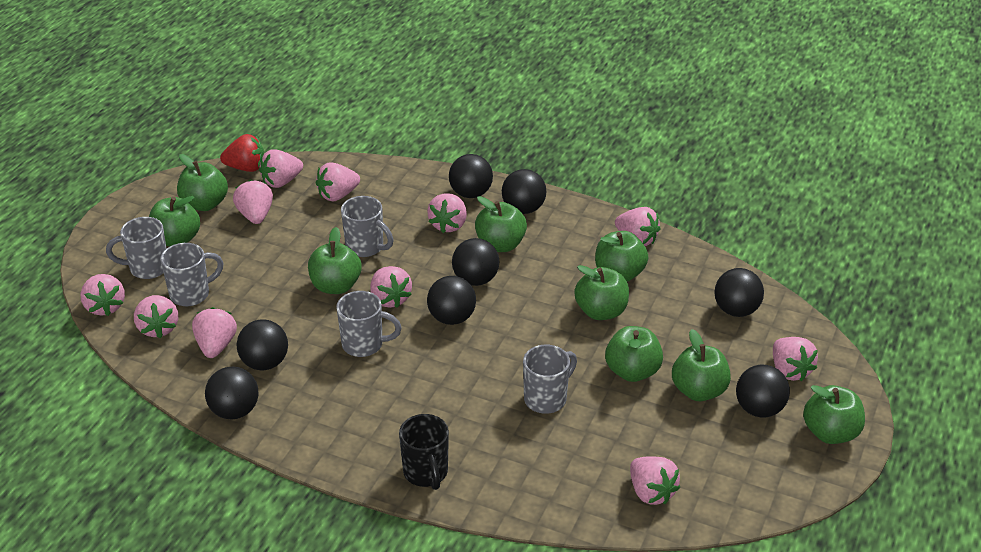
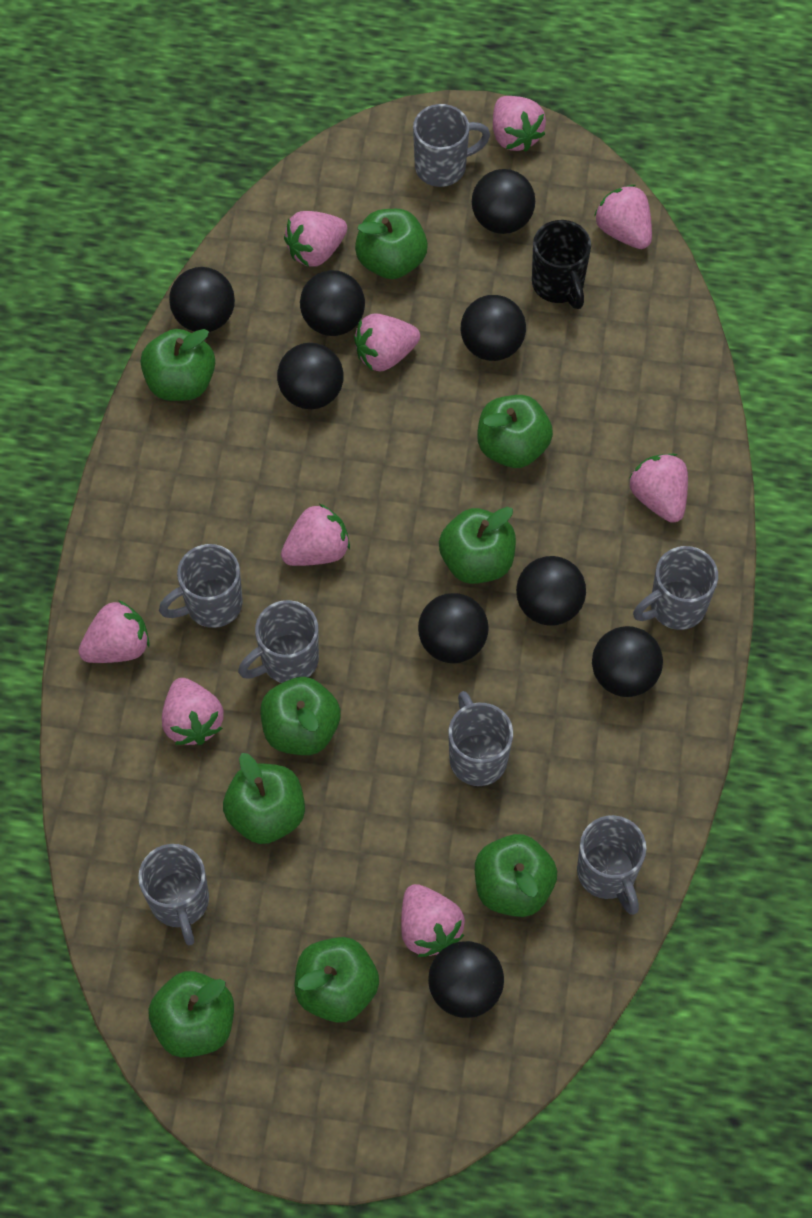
black ball: 8 -> 9
grey mug: 5 -> 7
pink strawberry: 11 -> 9
red strawberry: 1 -> 0

